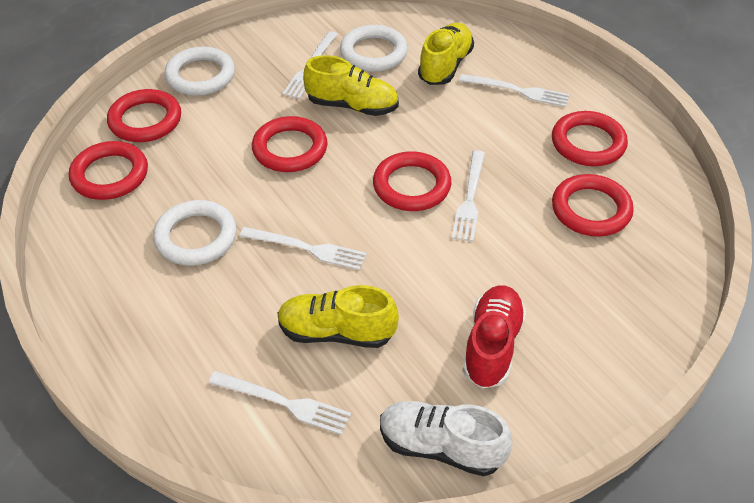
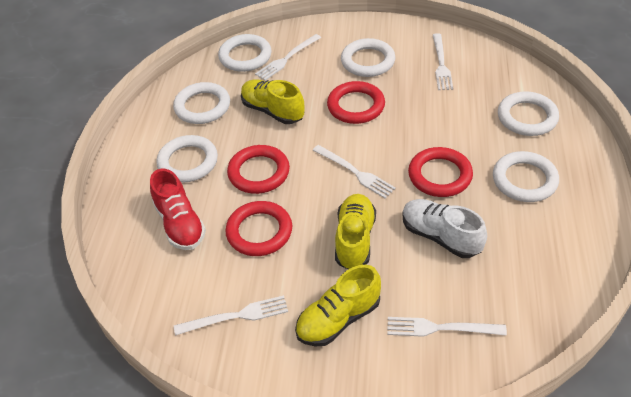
red ring: 6 -> 4
white ring: 3 -> 6

